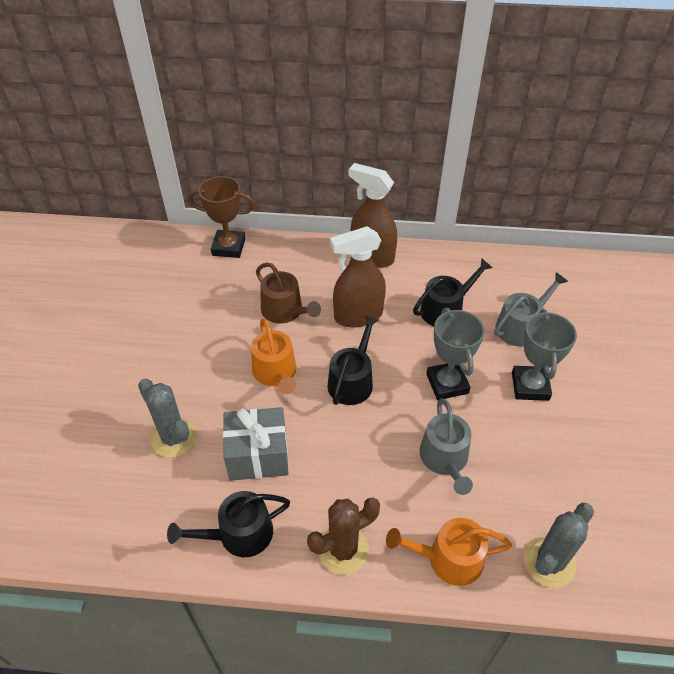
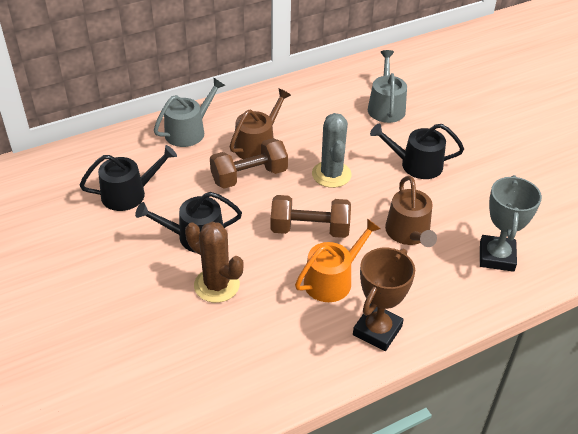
brown dumbbell: 0 -> 2
brown spray bottle: 2 -> 0
brown watering can: 1 -> 2
grey cactus: 2 -> 1
grey gift: 1 -> 0
grey trophy: 2 -> 1
orange watering can: 2 -> 1

